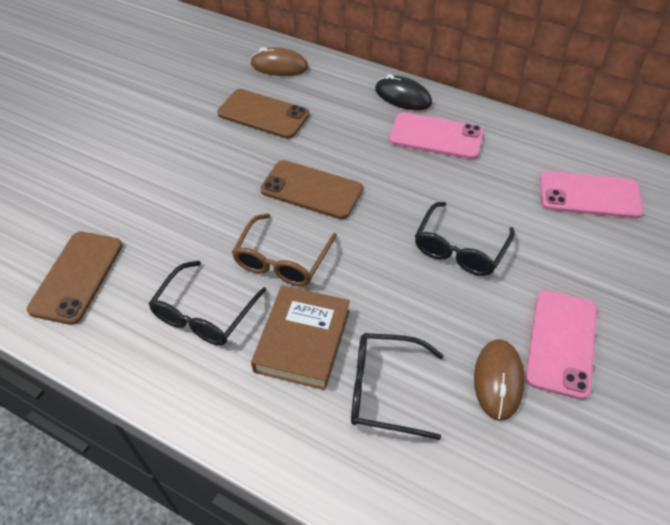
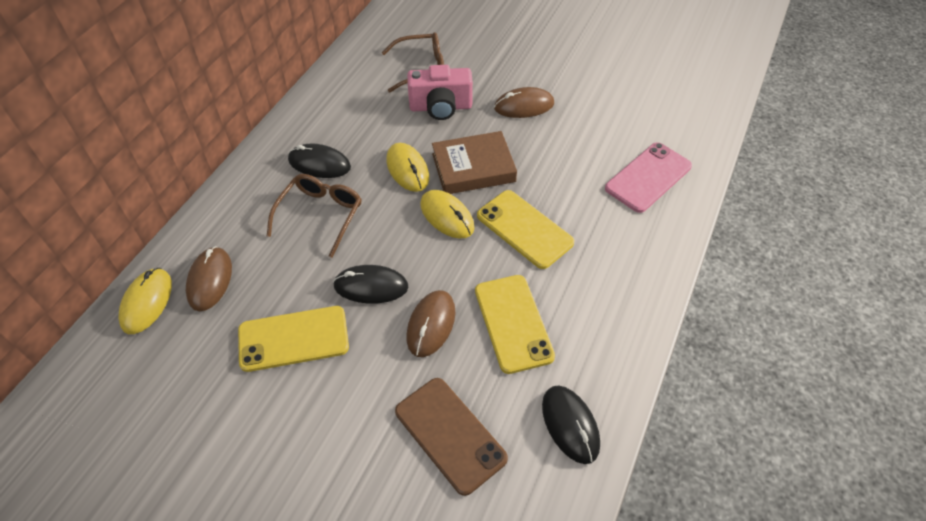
black glasses: 3 -> 0
black mouse: 1 -> 3
brown glasses: 1 -> 2
brown mouse: 2 -> 3
brown phone: 3 -> 1
pink camera: 0 -> 1
pink phone: 3 -> 1
yellow mouse: 0 -> 3
yellow phone: 0 -> 3

